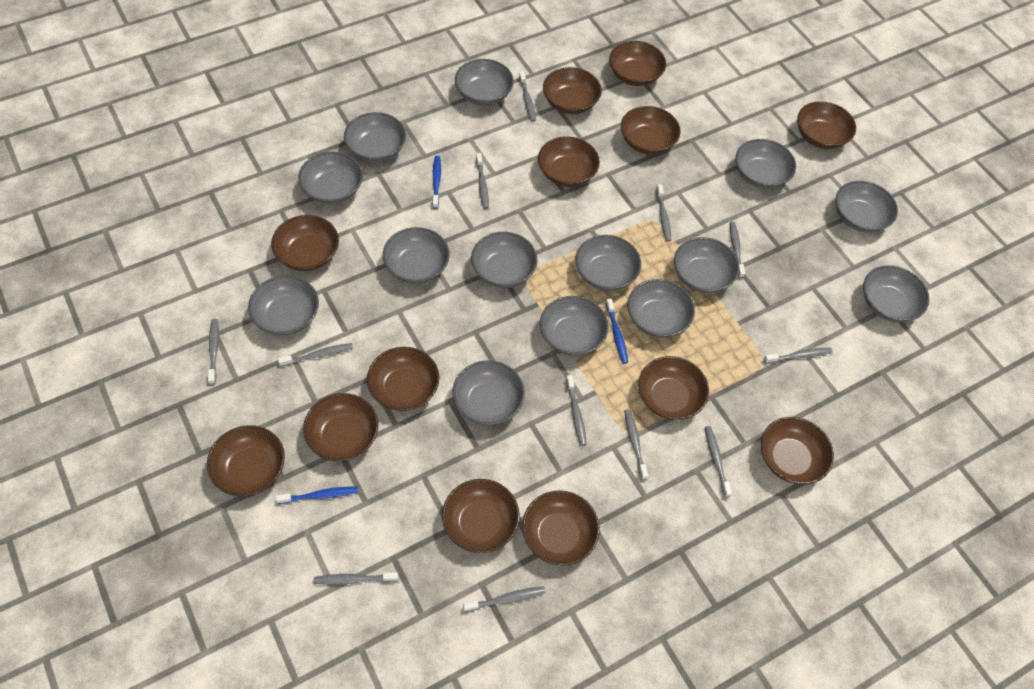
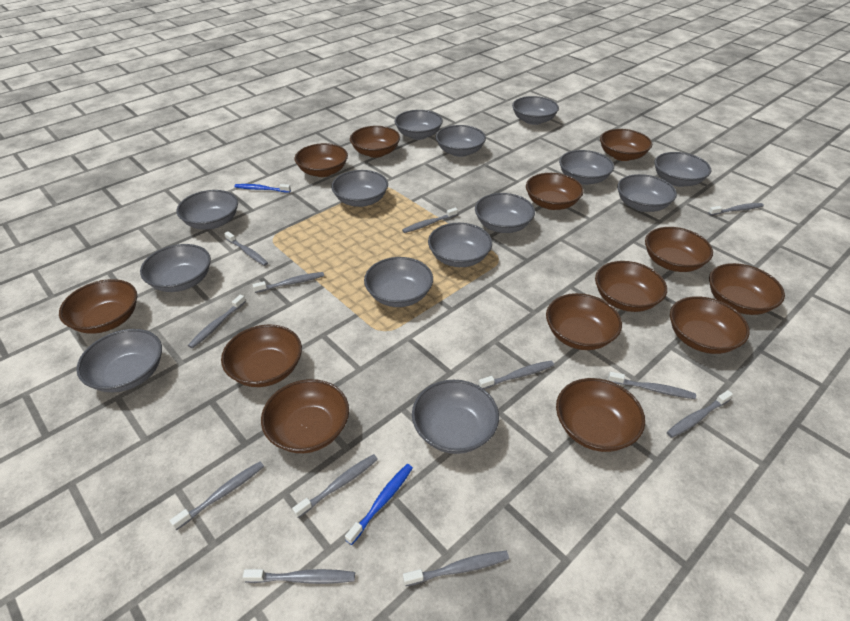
blue toothbrush: 3 -> 2

